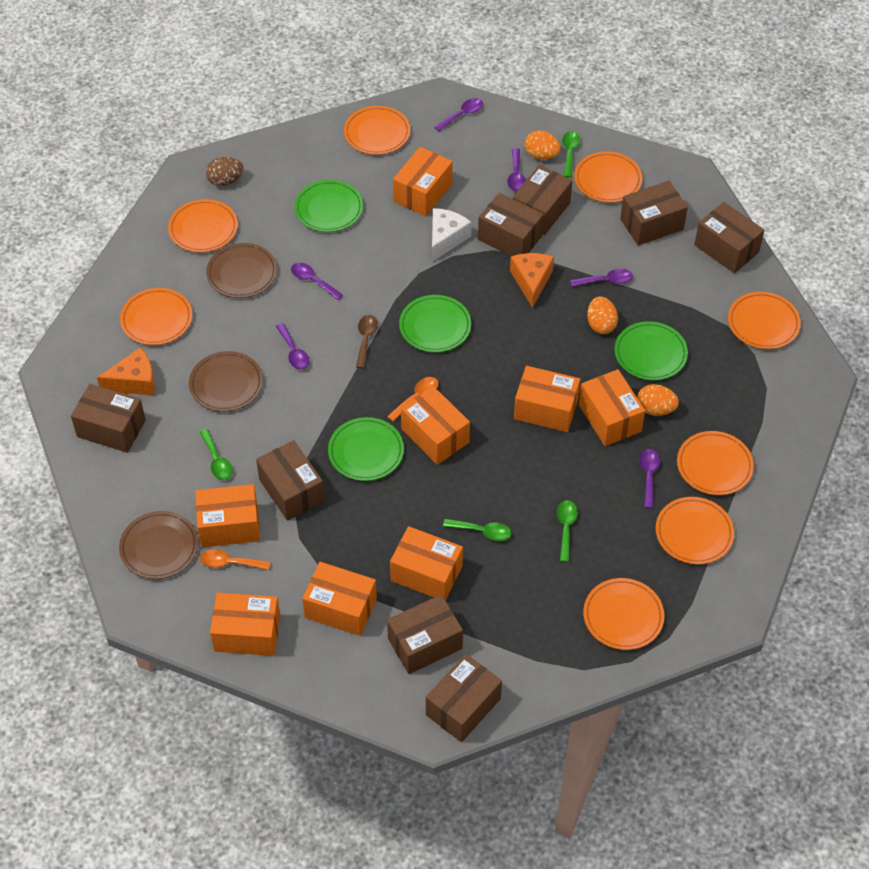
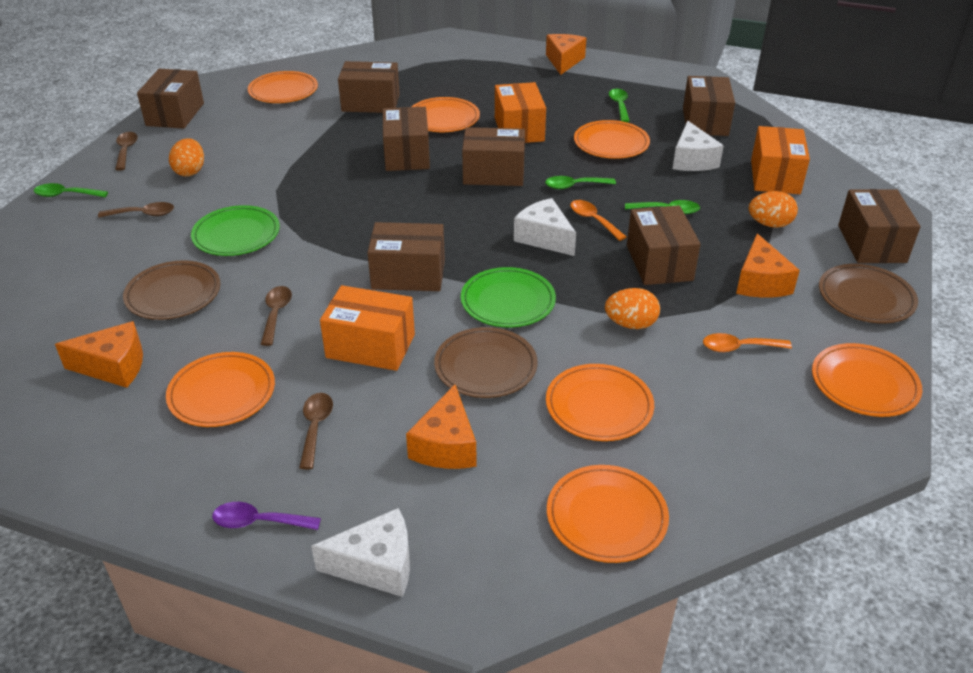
brown egg: 1 -> 0
brown spoon: 1 -> 4
green plate: 4 -> 2
orange box: 8 -> 3
orange cheese: 2 -> 4
orange plate: 8 -> 7
purple spoon: 6 -> 1
white cheese: 1 -> 3

